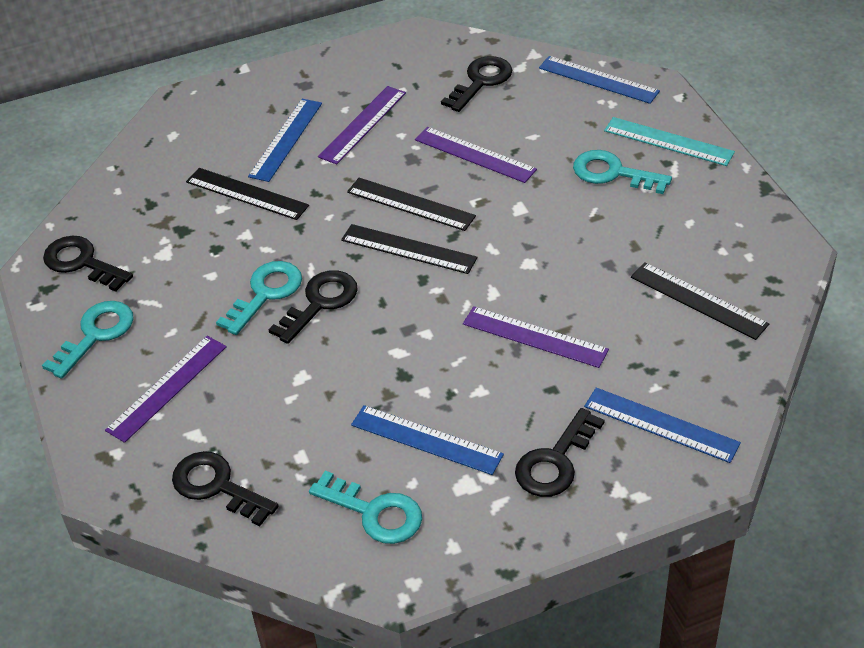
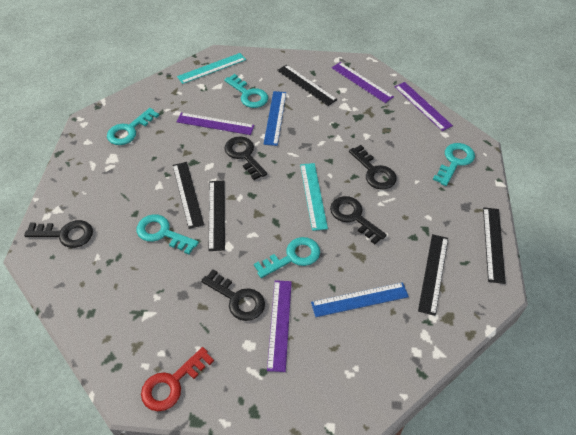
black ruler: 4 -> 5
blue ruler: 4 -> 2
red key: 0 -> 1
turquoise key: 4 -> 5
turquoise ruler: 1 -> 2

